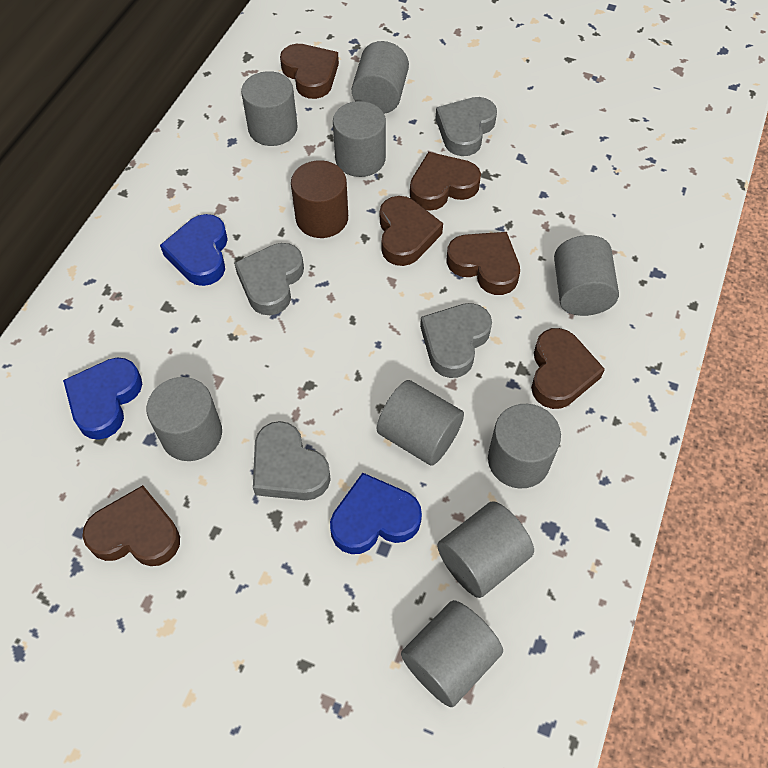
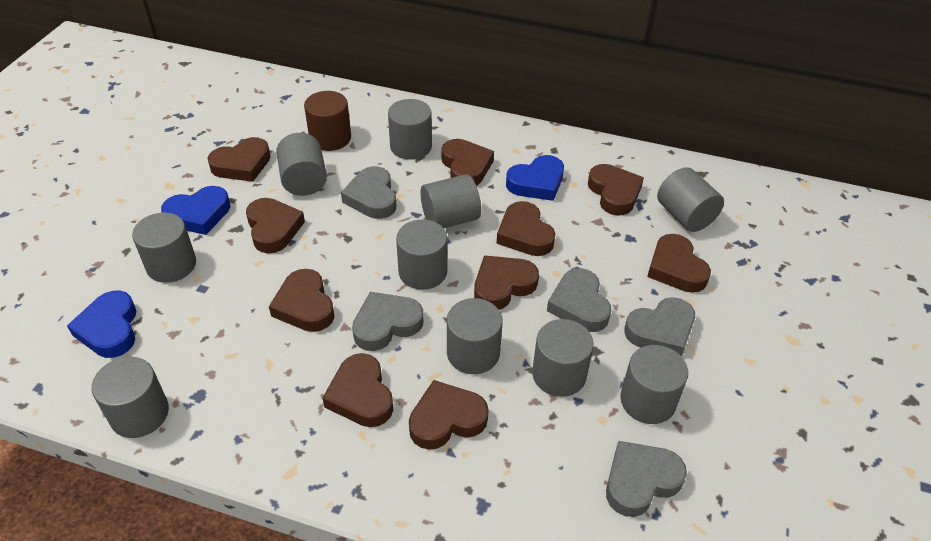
brown heart: 6 -> 10
grey cylinder: 9 -> 10
grey heart: 4 -> 5

